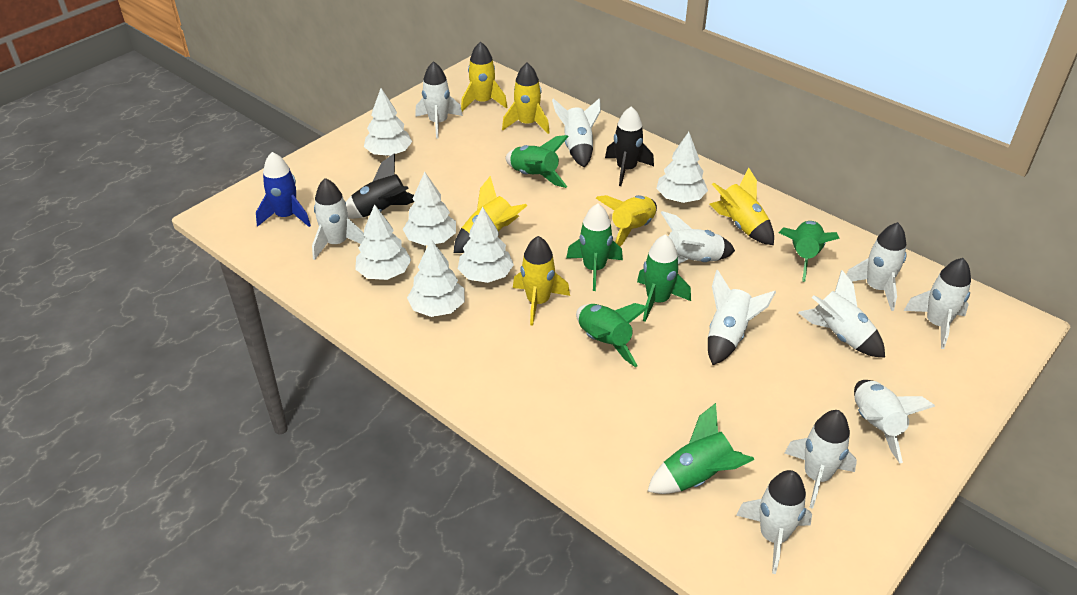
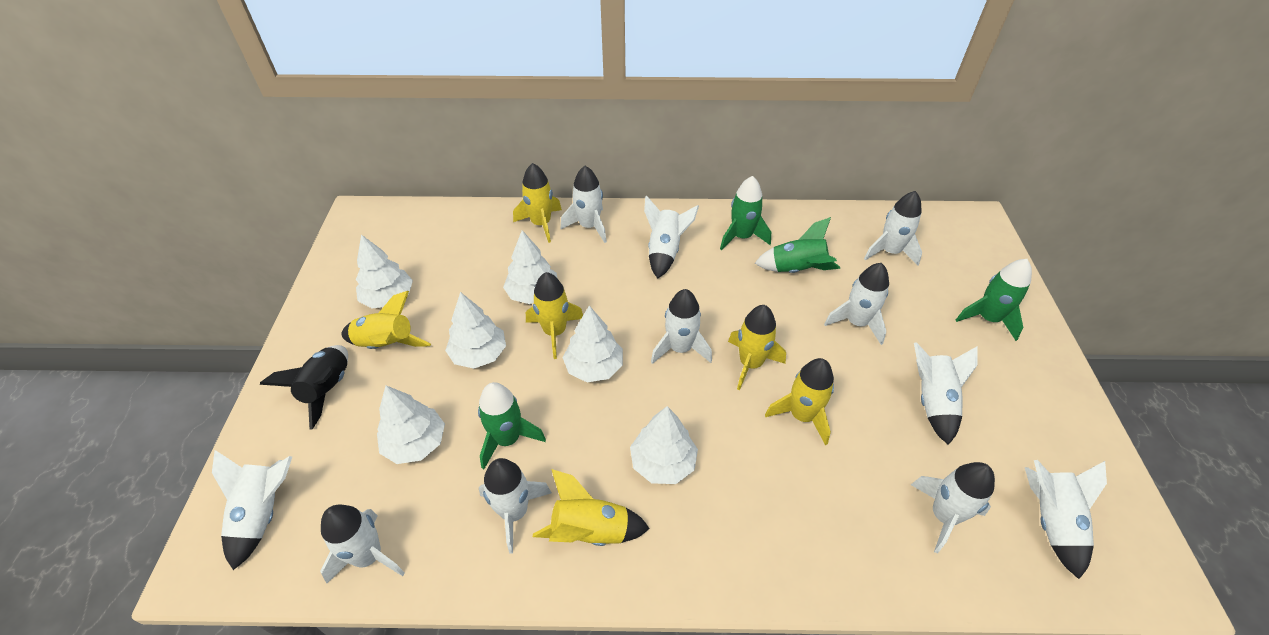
black rocket: 2 -> 1
blue rocket: 1 -> 0
green rocket: 6 -> 4

